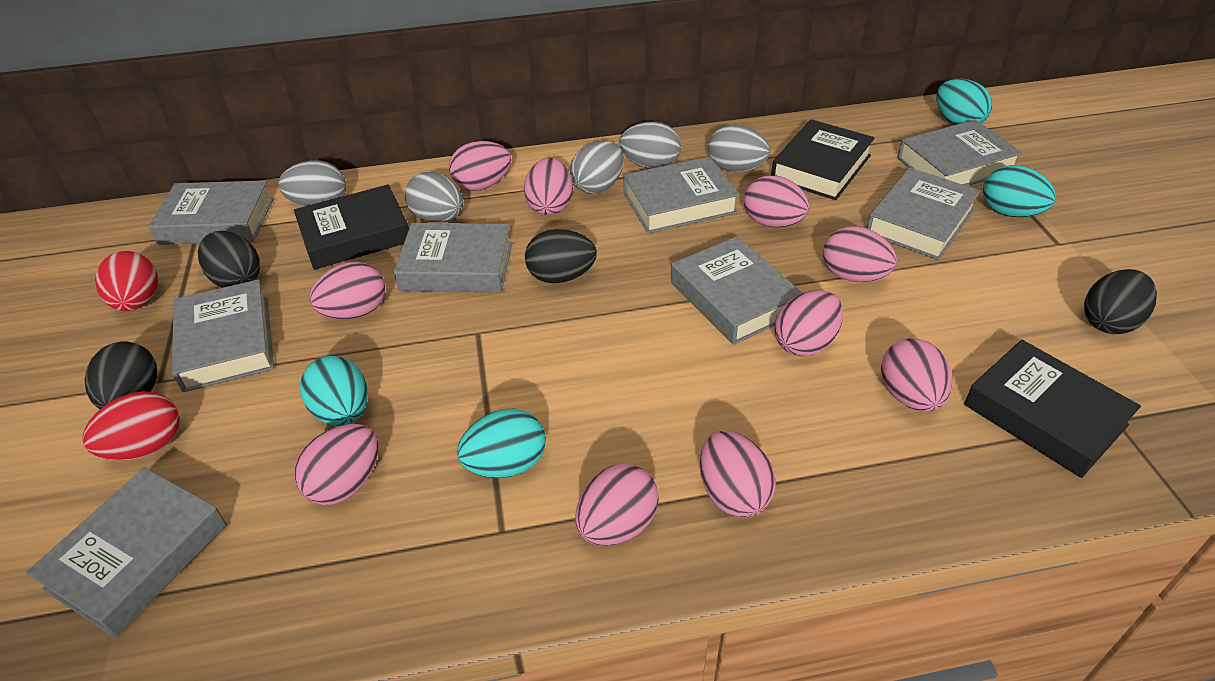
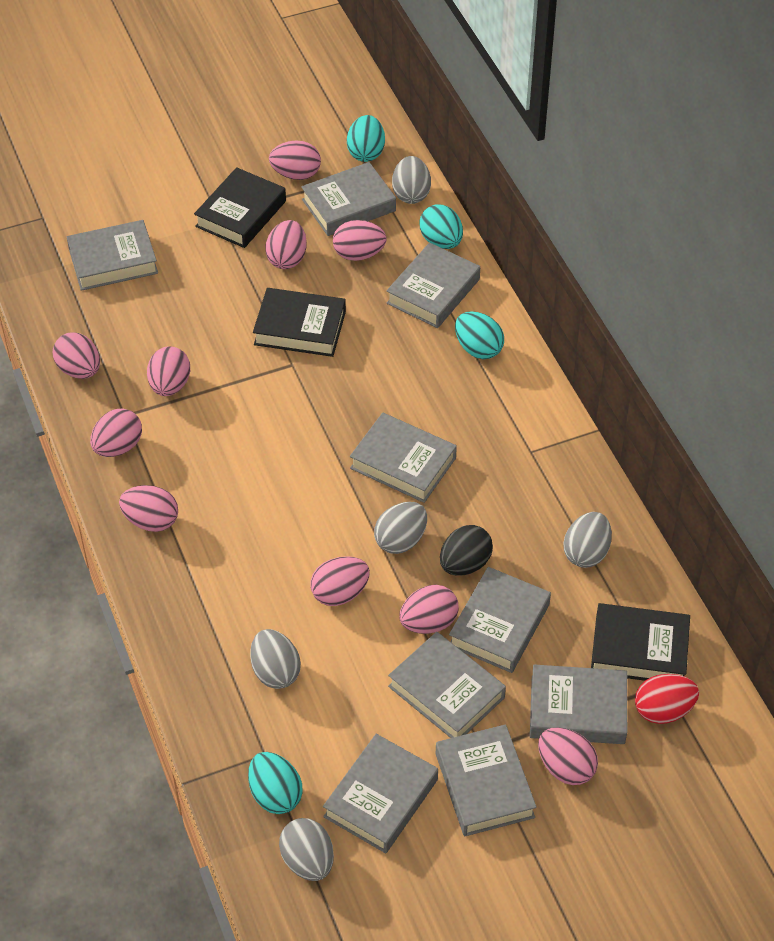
black egg: 4 -> 1
grey book: 8 -> 9
red egg: 2 -> 1

